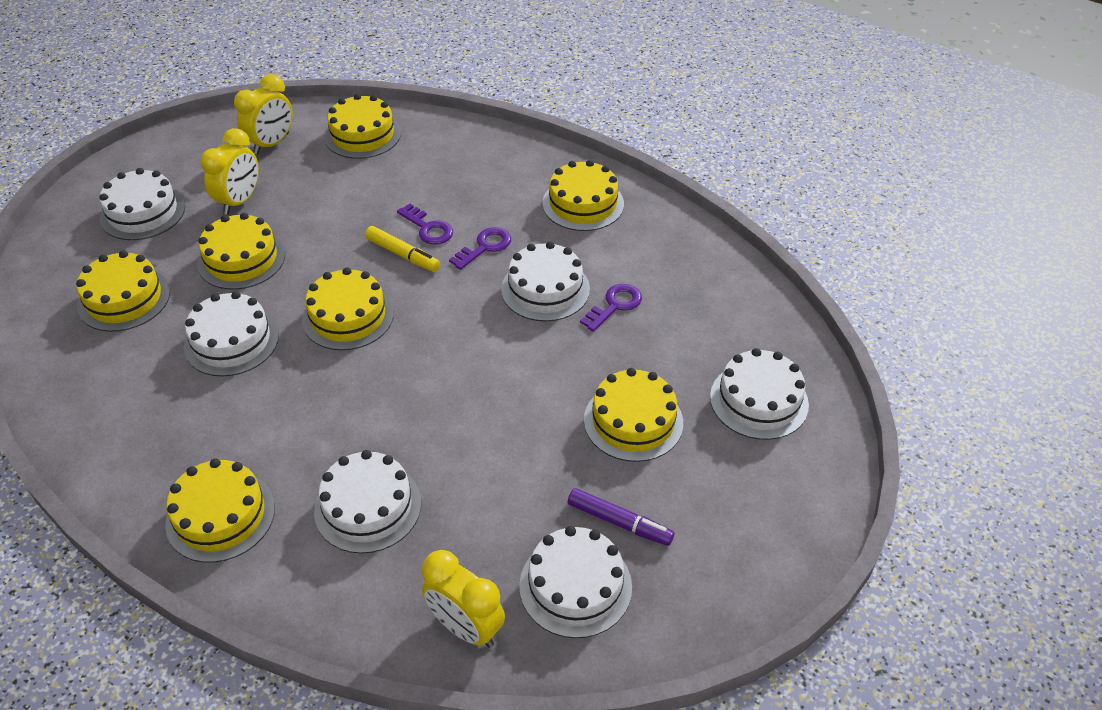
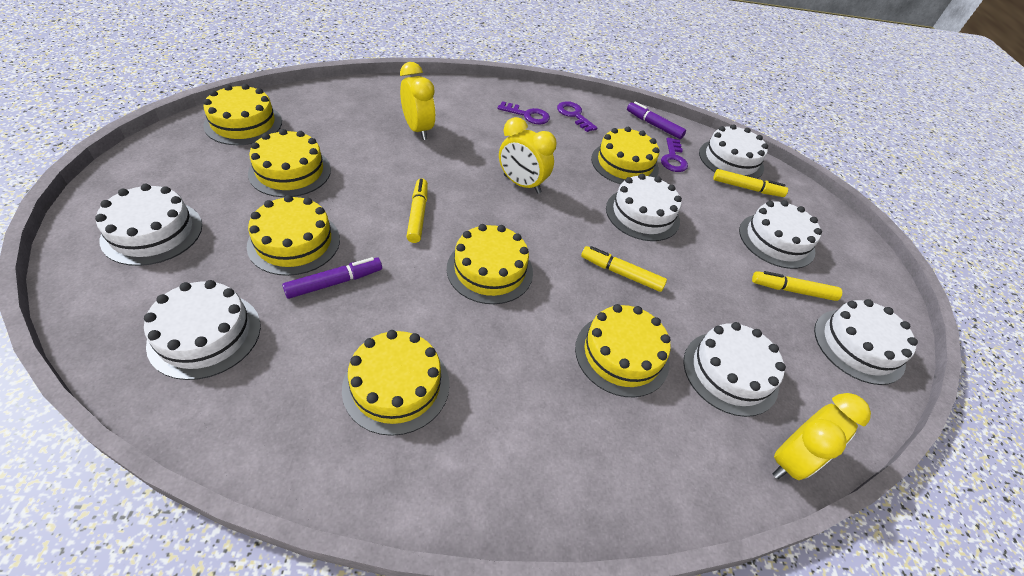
purple marker: 1 -> 2
white cake: 6 -> 7
yellow marker: 1 -> 4

